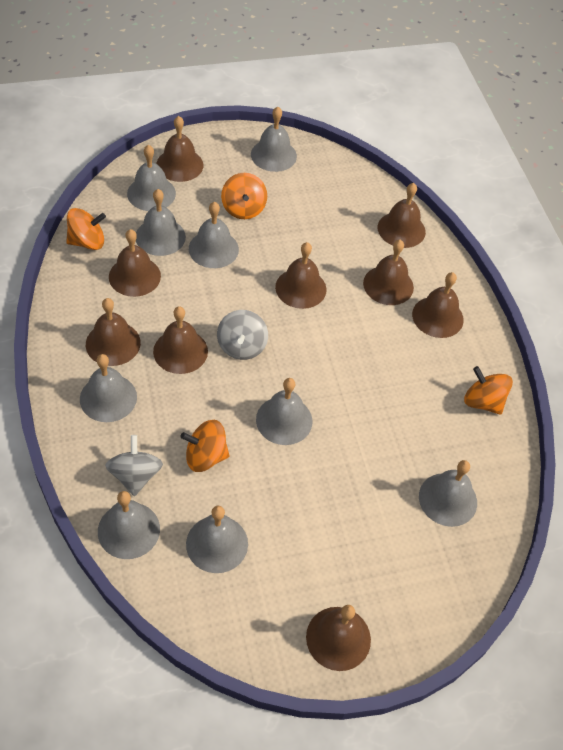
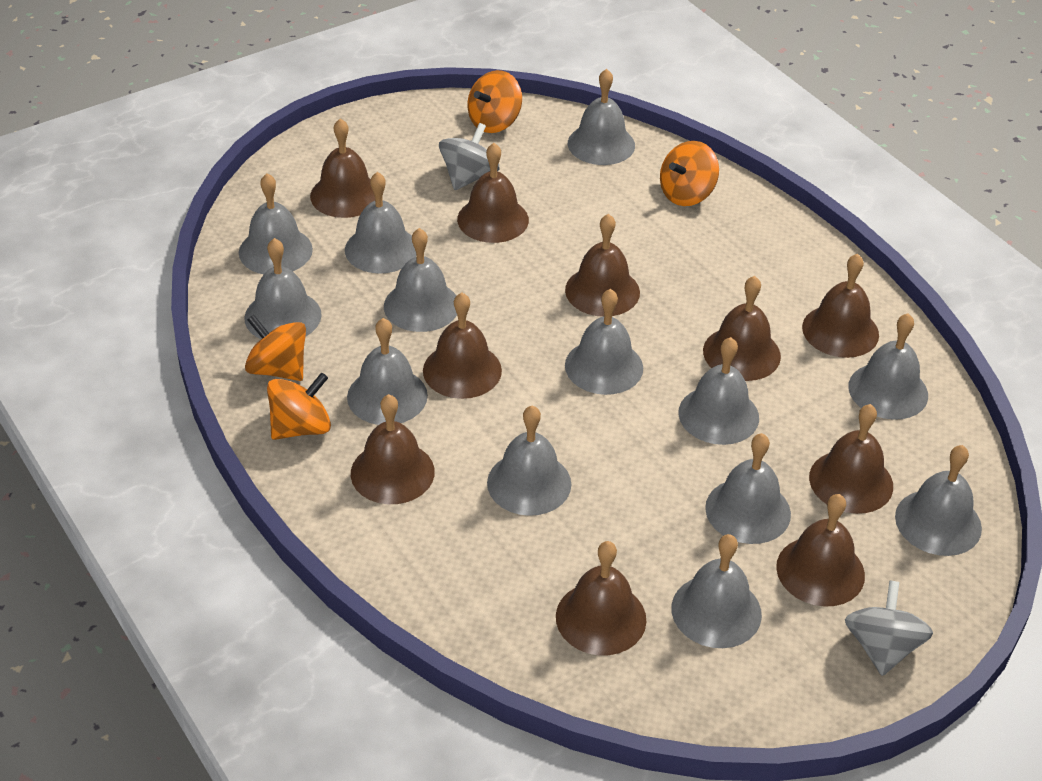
brown bell: 9 -> 10
grey bell: 9 -> 13

